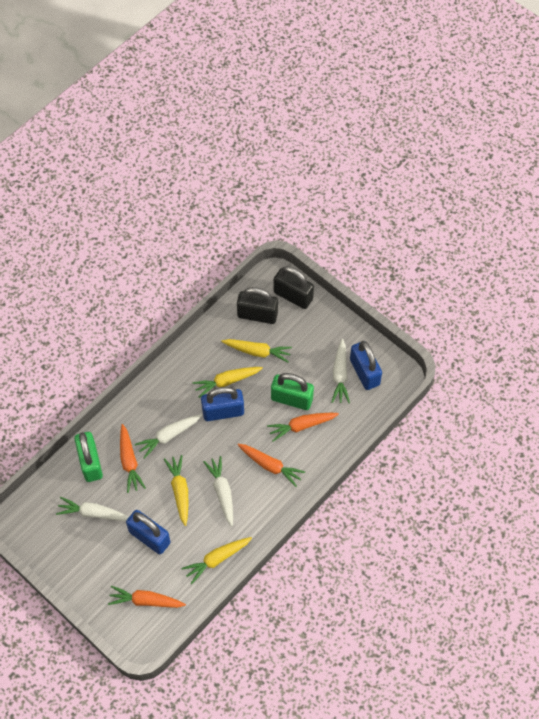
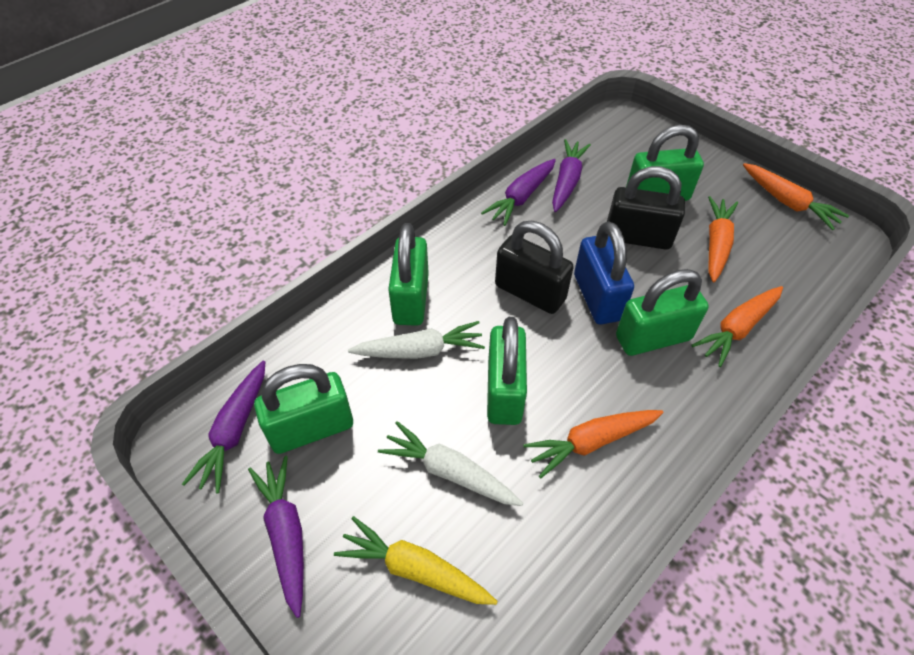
blue padlock: 3 -> 1
green padlock: 2 -> 5
purple carrot: 0 -> 4
white carrot: 4 -> 2
yellow carrot: 4 -> 1

